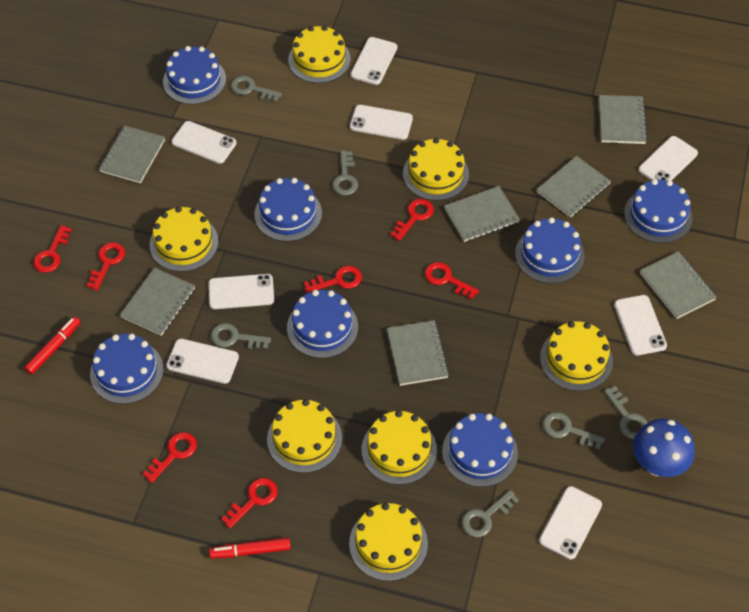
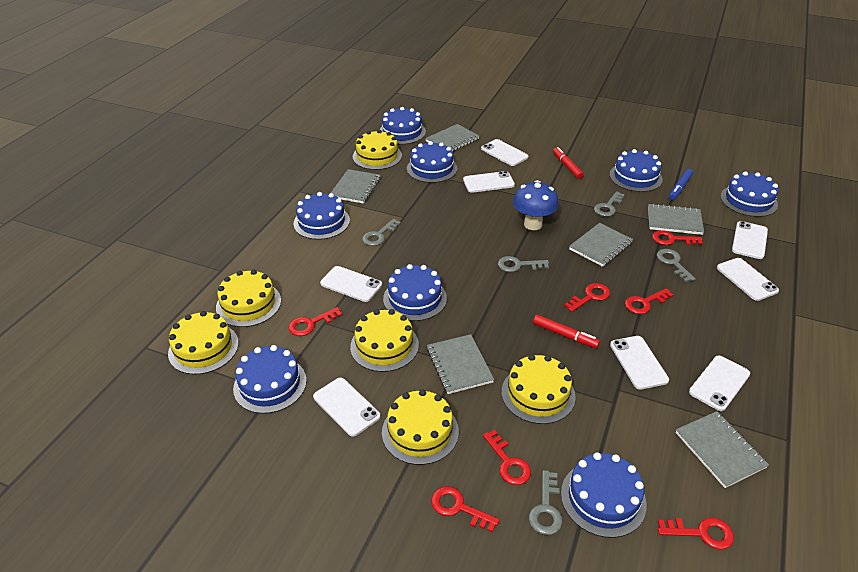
blue cake: 7 -> 8
blue marker: 0 -> 1
grey key: 6 -> 5
grey notebook: 7 -> 6
yellow cake: 7 -> 6

